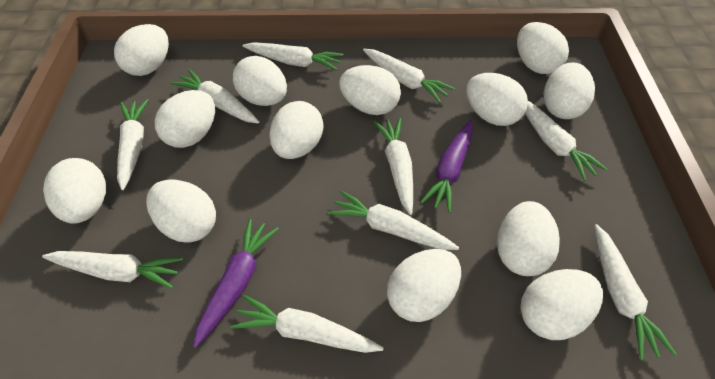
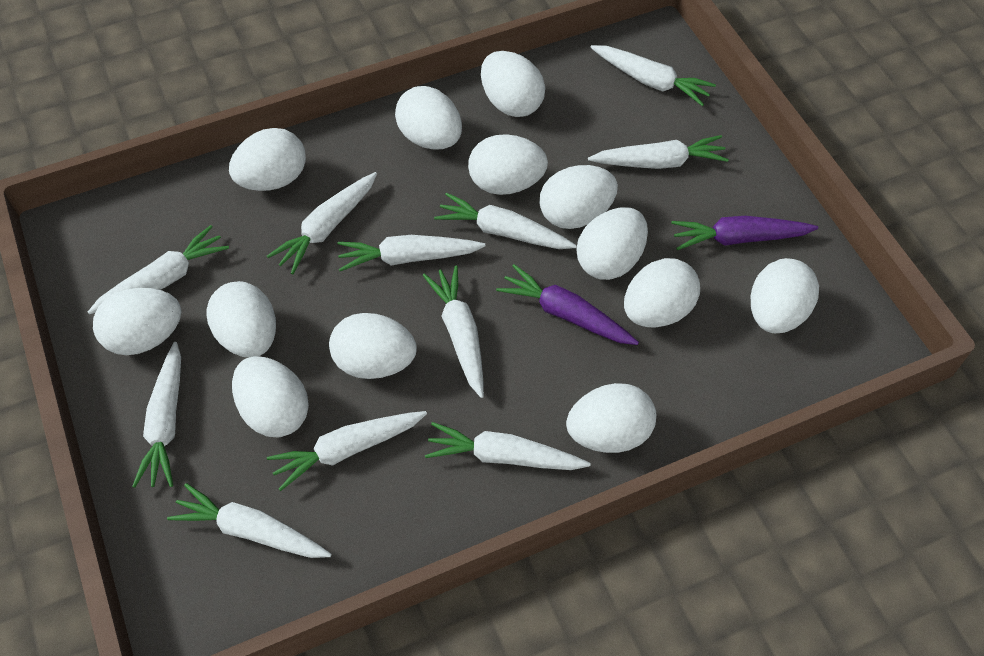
white carrot: 10 -> 11

